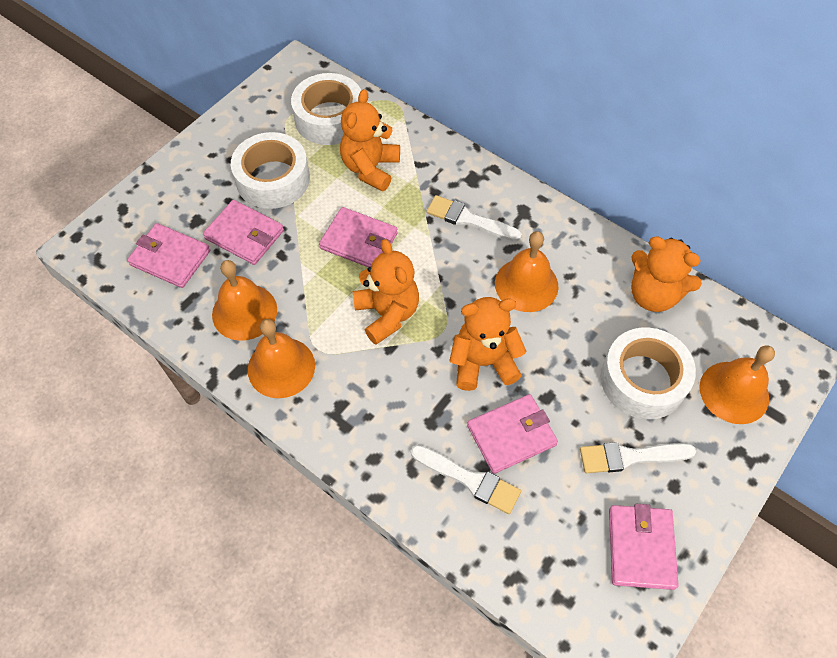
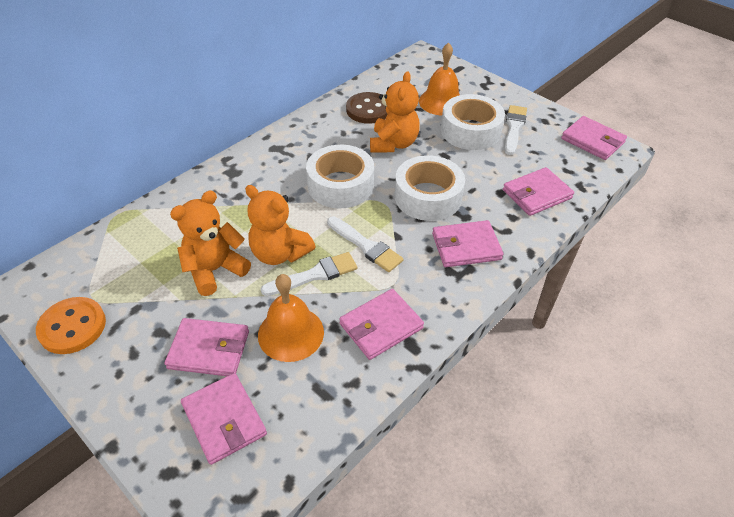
brown button: 0 -> 1
orange bell: 4 -> 2
orange button: 0 -> 1
orange teddy bear: 4 -> 3
pink wallet: 5 -> 6

